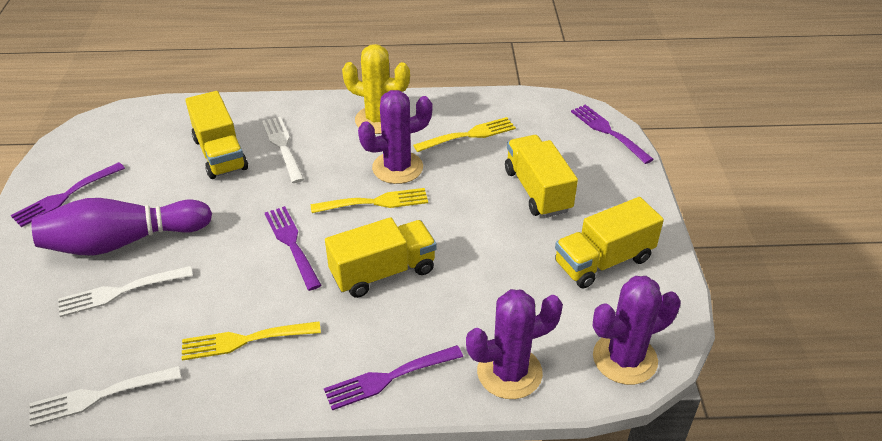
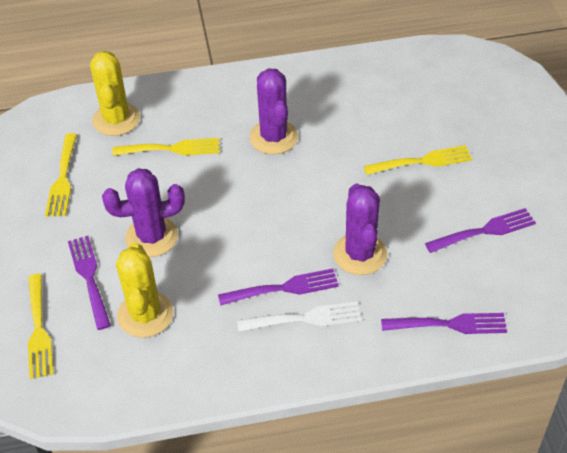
purple bowling pin: 1 -> 0
white fork: 3 -> 1
yellow cactus: 1 -> 2
yellow fork: 3 -> 4
yellow truck: 4 -> 0

